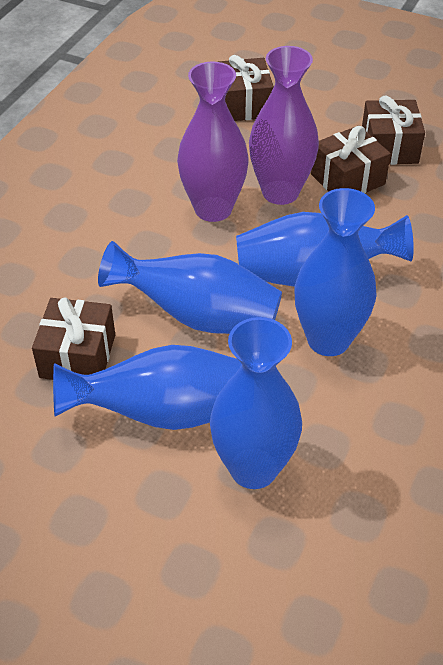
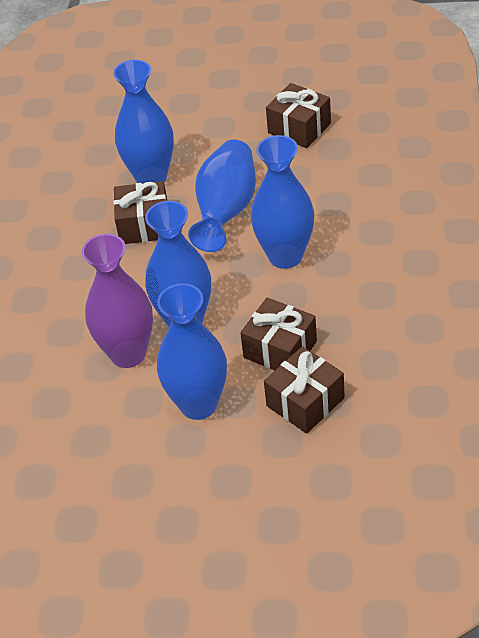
purple vase: 2 -> 1

